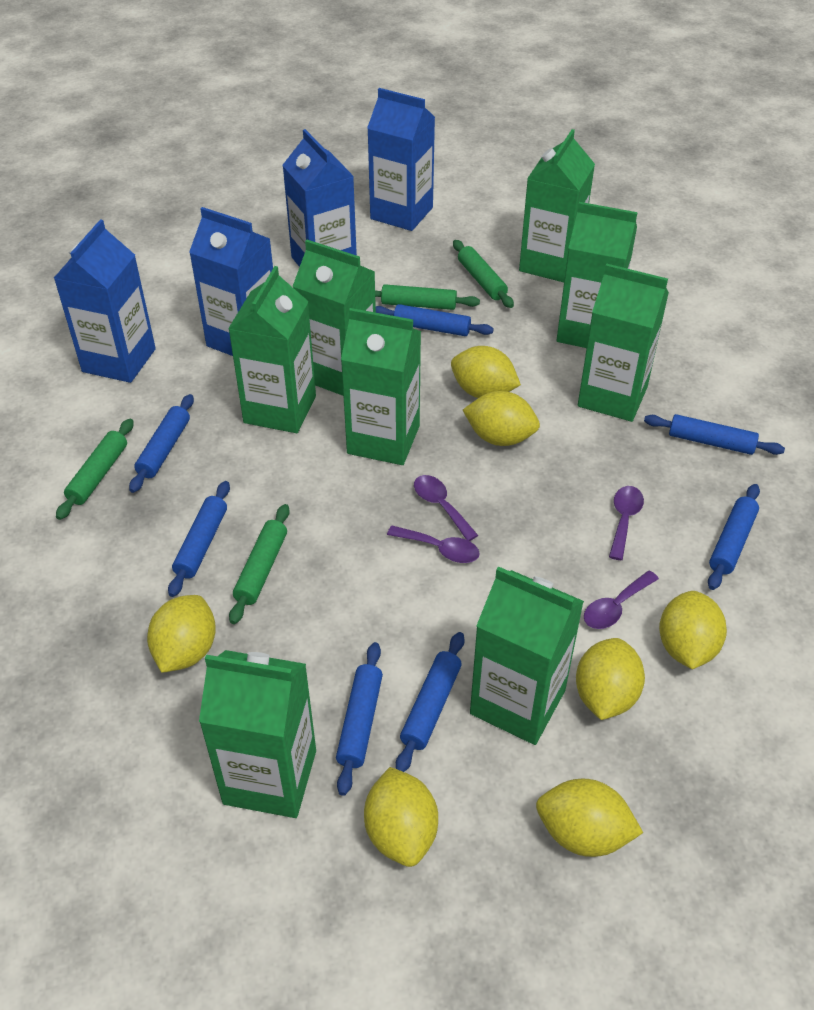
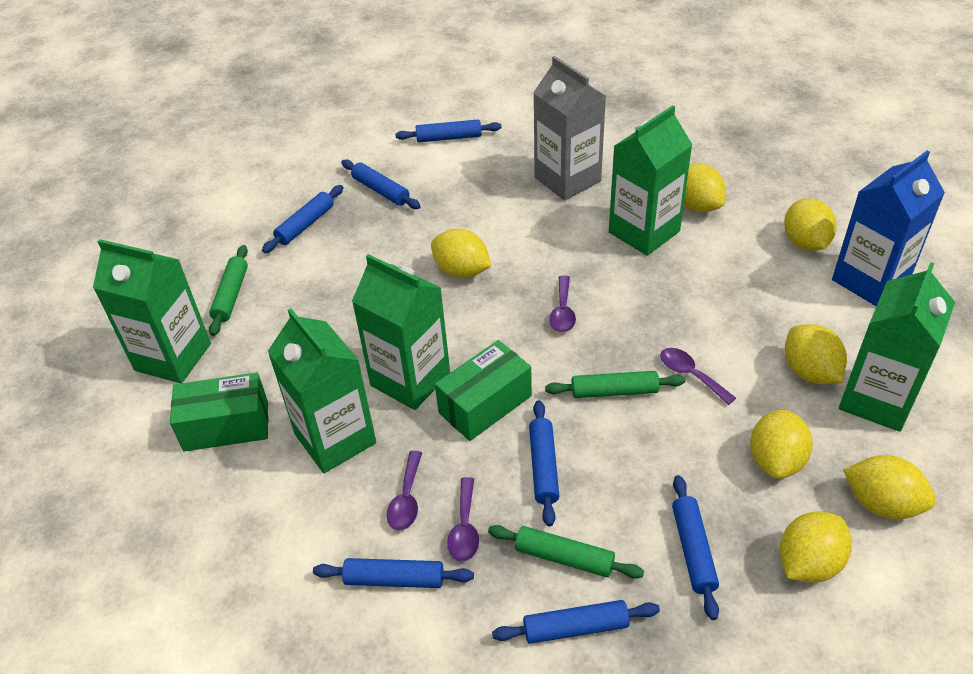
blue carton: 4 -> 1
green box: 0 -> 2
green carton: 8 -> 5
green rolling pin: 4 -> 3
grey carton: 0 -> 1

